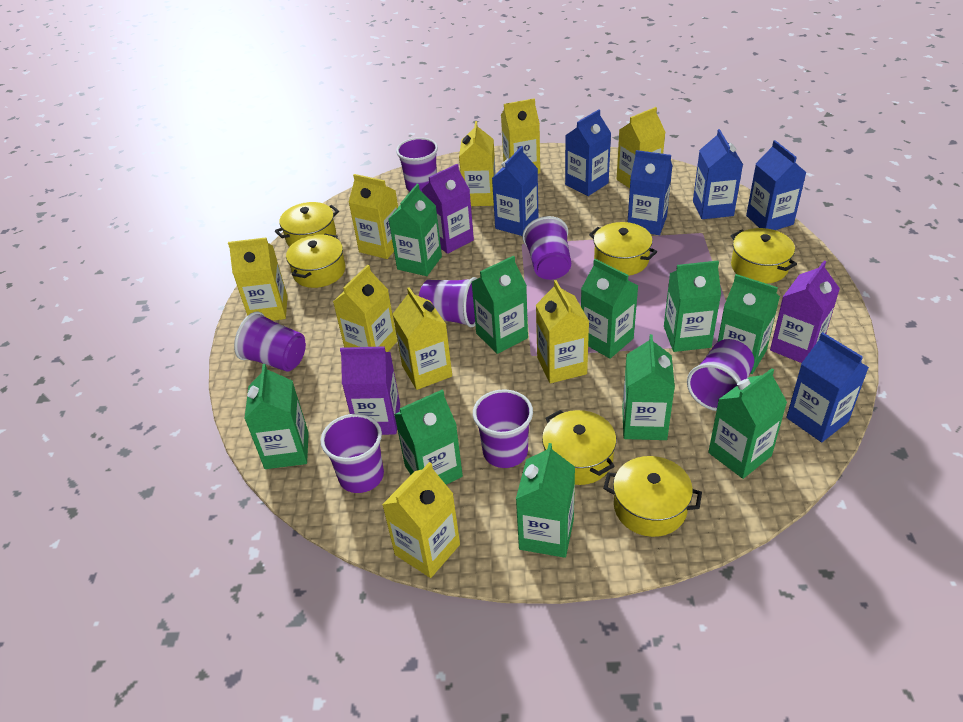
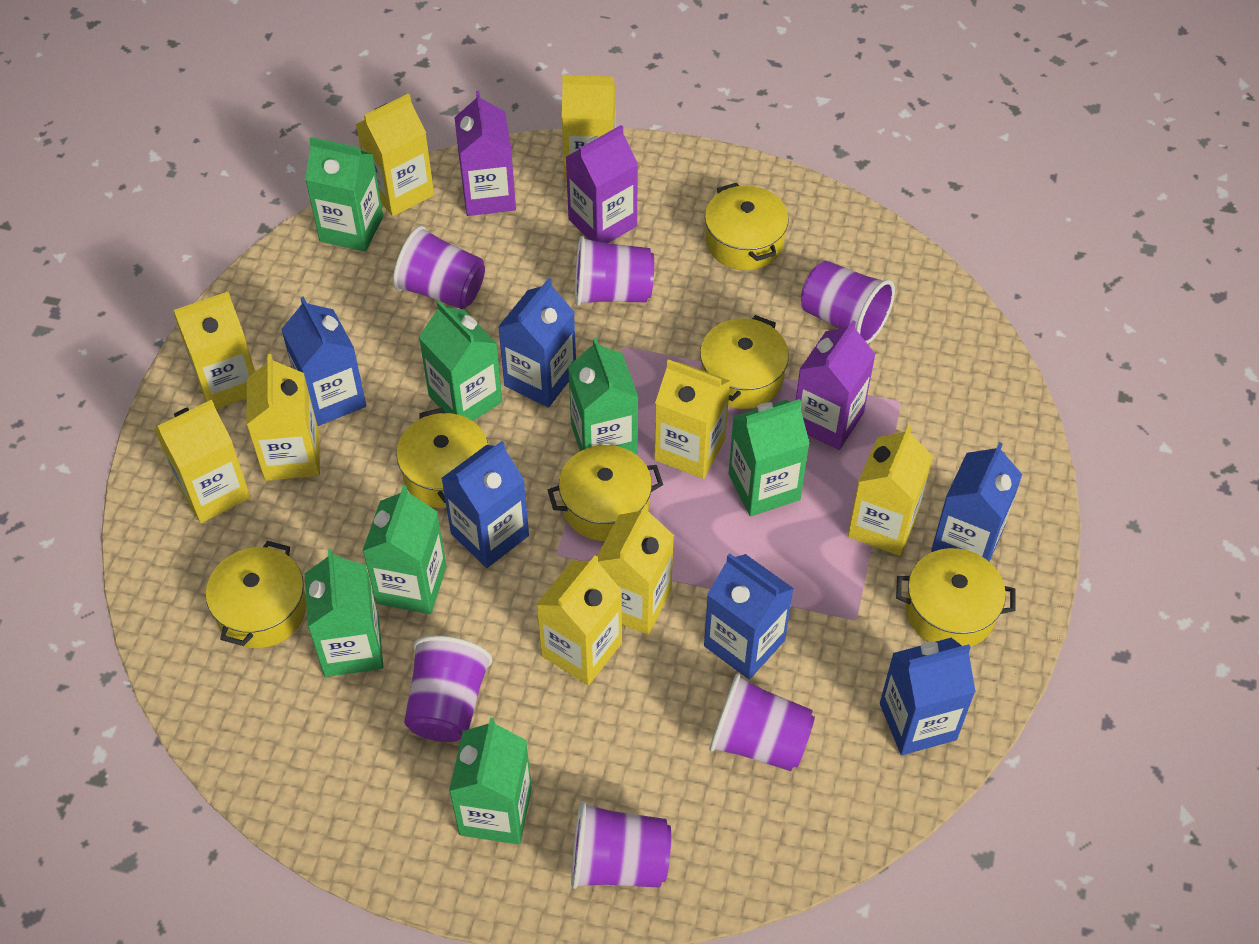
green carton: 10 -> 7
purple cup: 7 -> 6

